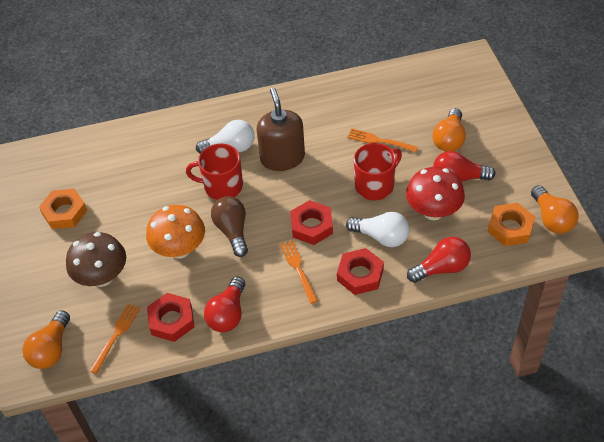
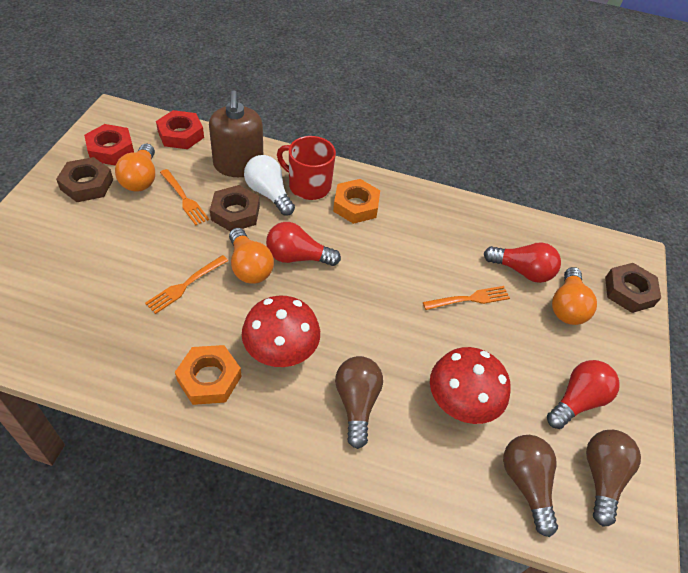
brown light bulb: 1 -> 3
brown mushroom: 1 -> 0
brown nut: 0 -> 3
orange mushroom: 1 -> 0
red mug: 2 -> 1
red mushroom: 1 -> 2
red nut: 3 -> 2
white light bulb: 2 -> 1

